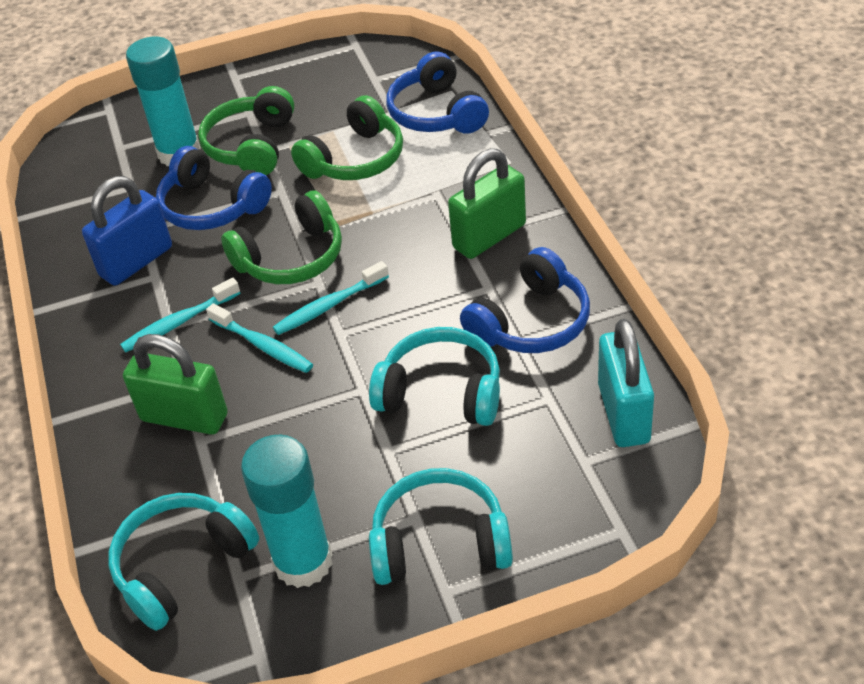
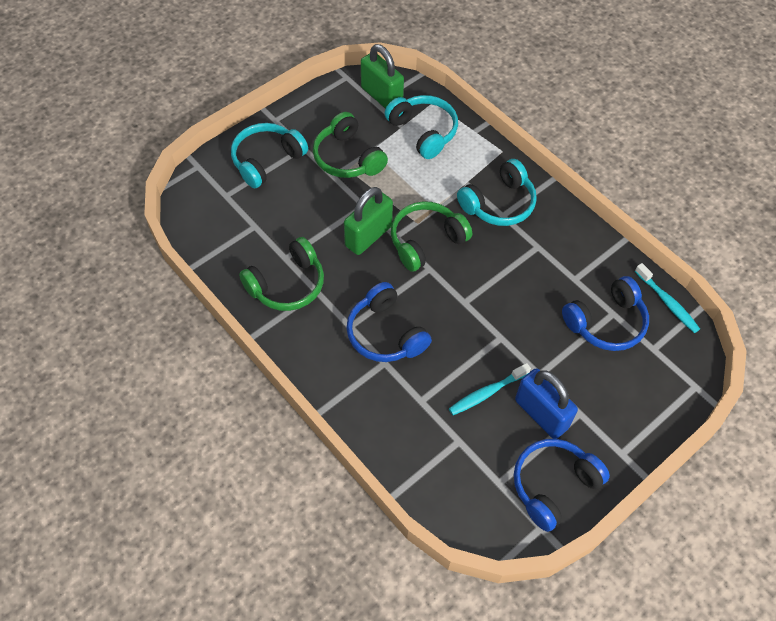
turquoise glue stick: 2 -> 0
turquoise padlock: 1 -> 0
turquoise toothbrush: 3 -> 2

